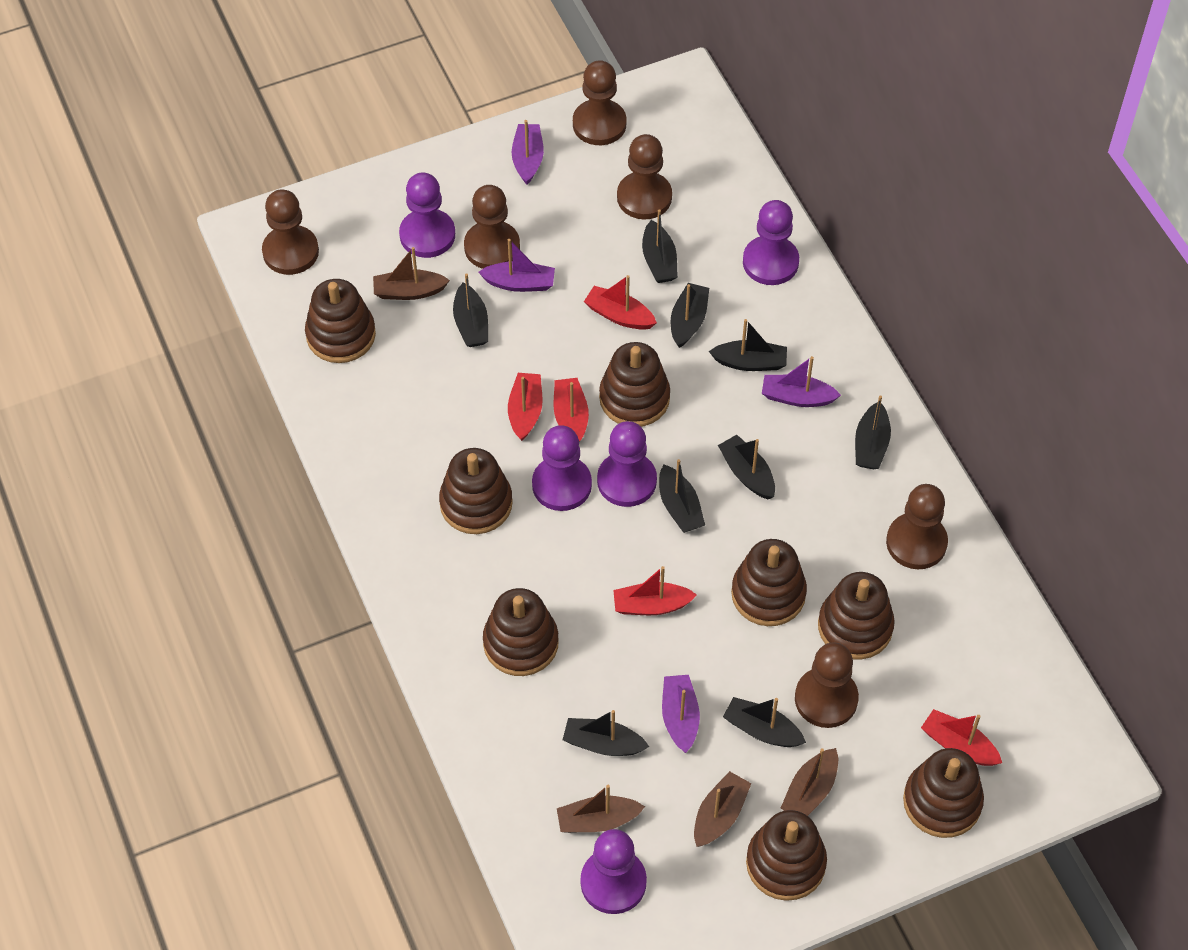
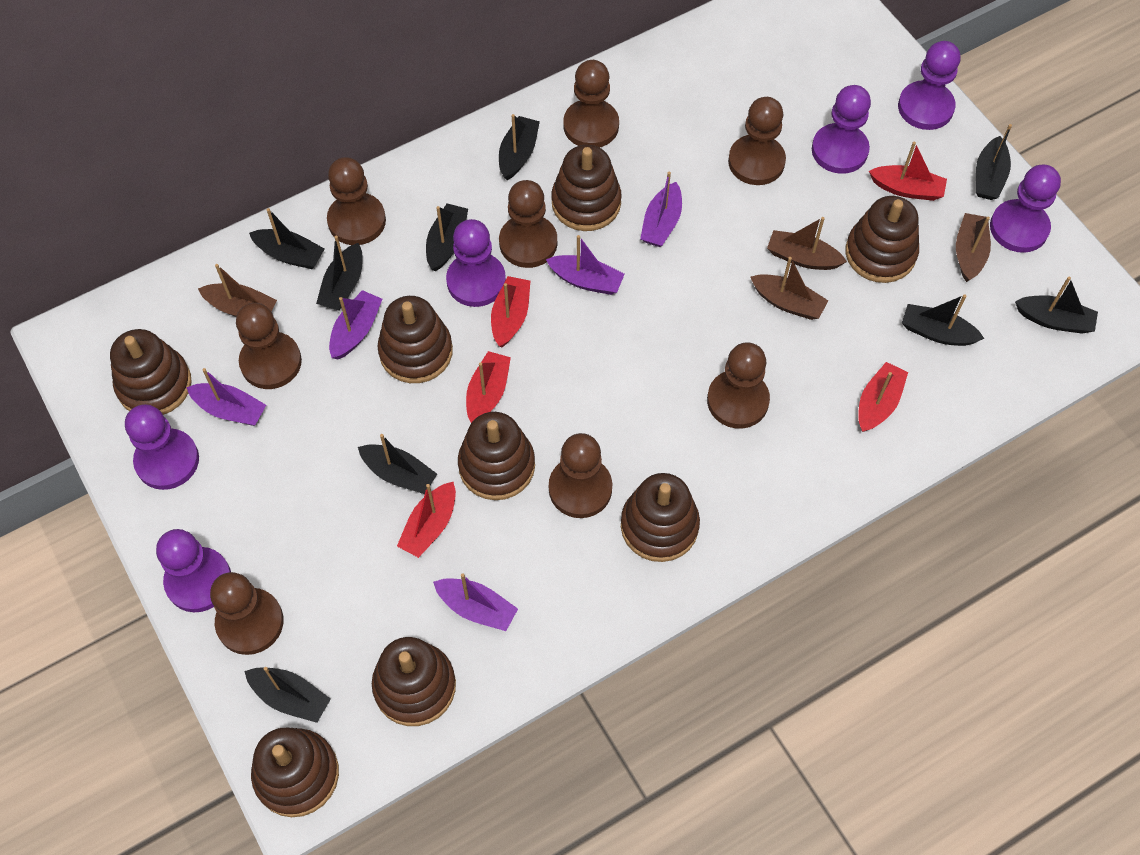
brown pawn: 6 -> 8
purple boat: 4 -> 5
purple pawn: 5 -> 6

